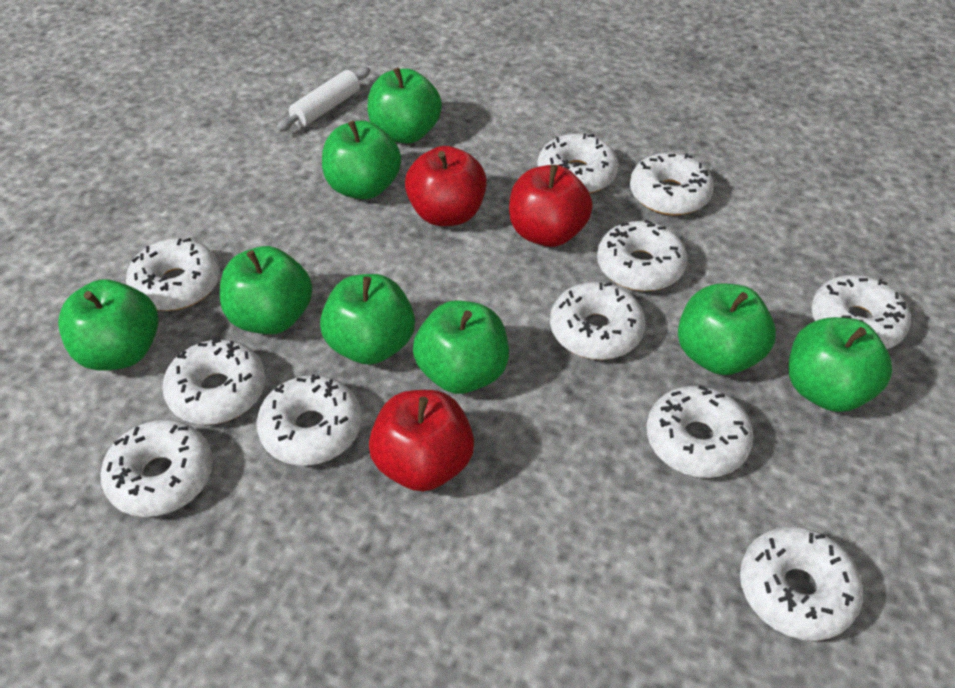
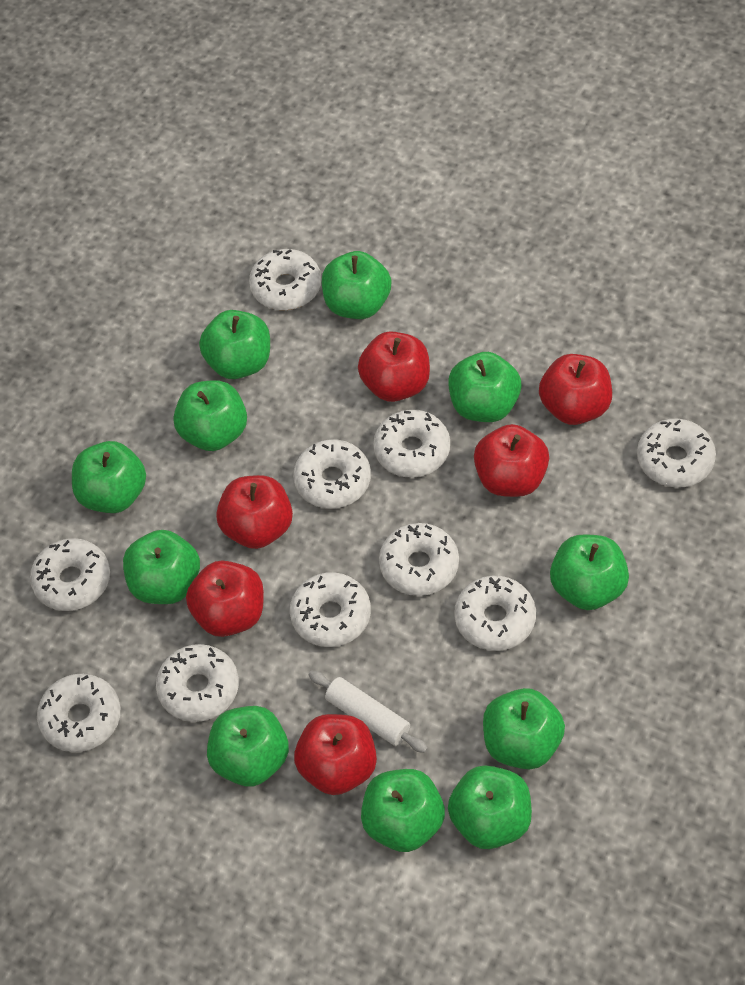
green apple: 8 -> 11
red apple: 3 -> 6
white donut: 11 -> 10

